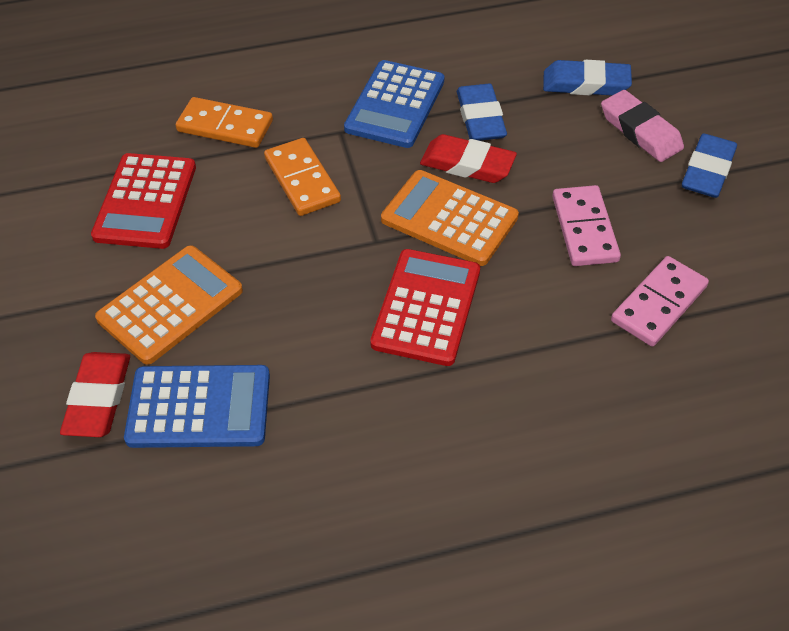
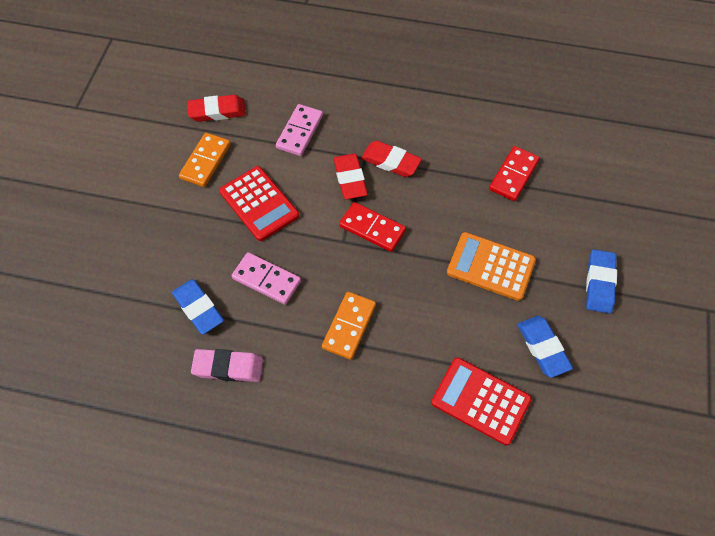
blue calculator: 2 -> 0
orange calculator: 2 -> 1
red domino: 0 -> 2
red eraser: 2 -> 3

